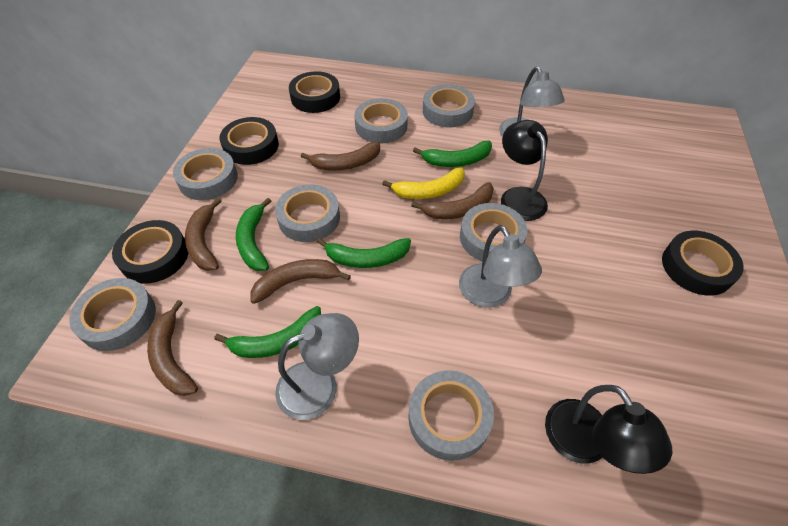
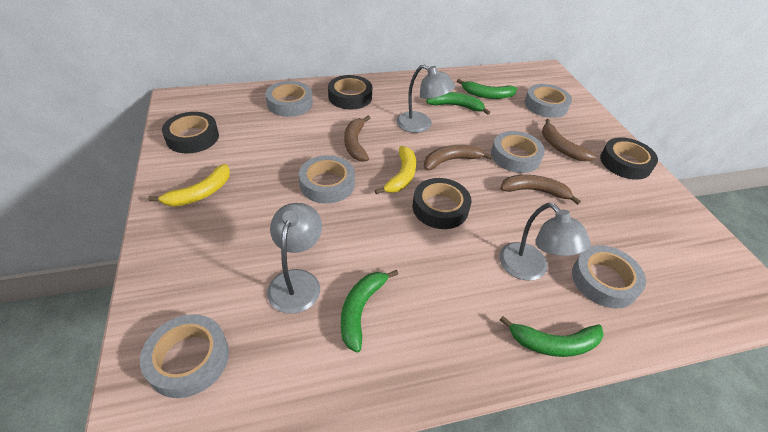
black lamp: 2 -> 0
brown banana: 5 -> 4
grey tape: 7 -> 6
yellow banana: 1 -> 2

